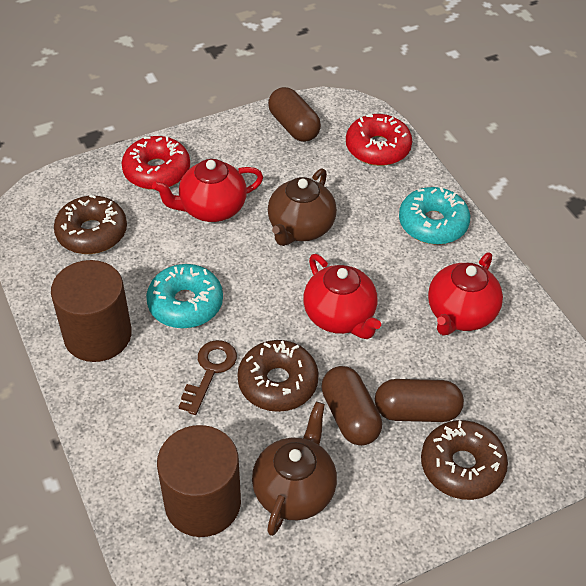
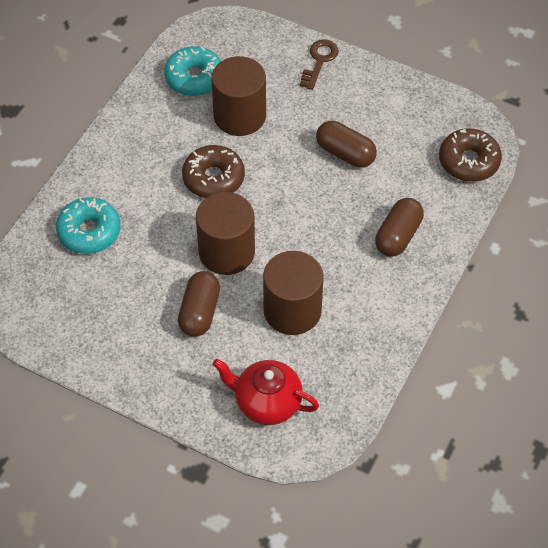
brown cylinder: 2 -> 3
brown donut: 3 -> 2
brown teapot: 2 -> 0
red donut: 2 -> 0
red teapot: 3 -> 1

